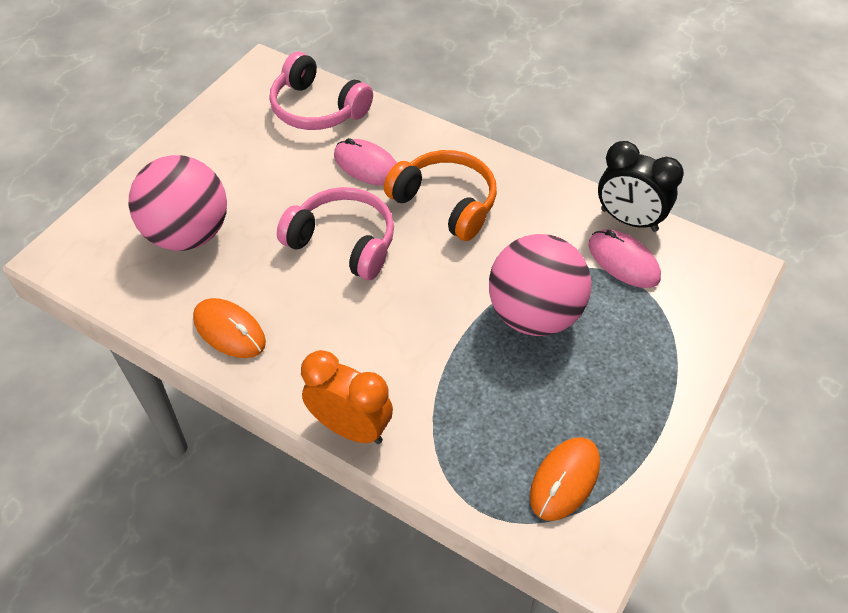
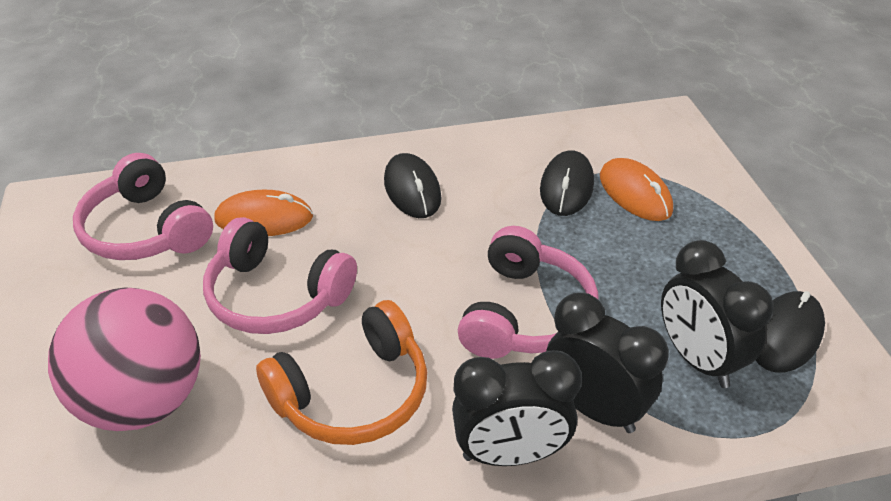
black clock: 1 -> 3
black mouse: 0 -> 3
orange clock: 1 -> 0
pink ball: 2 -> 1
pink headphones: 2 -> 3
pink mouse: 2 -> 0

